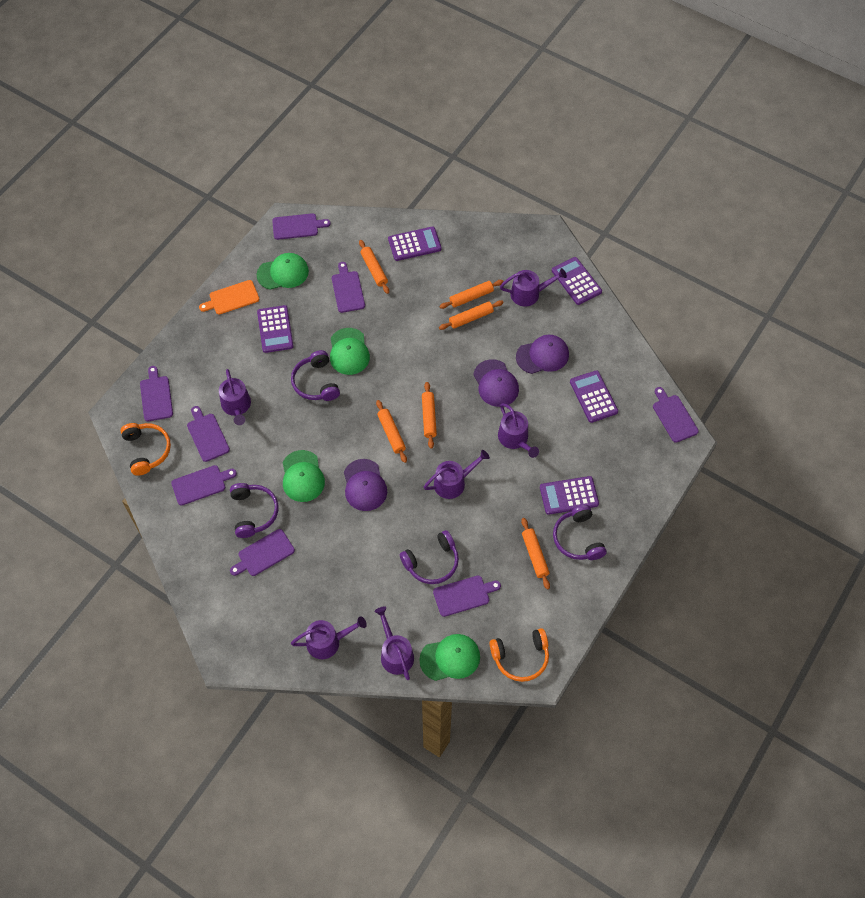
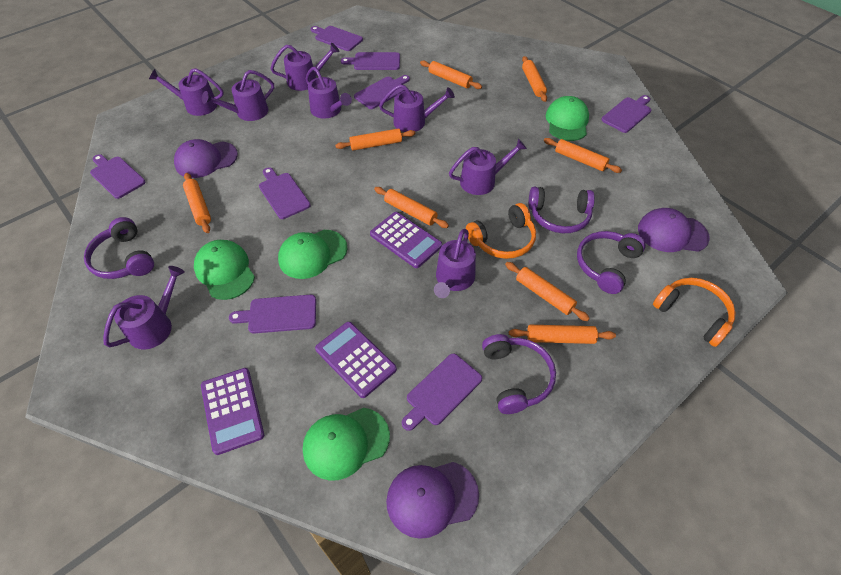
orange cutting board: 1 -> 0
orange rolling pin: 6 -> 8
purple calculator: 5 -> 3
purple watering can: 6 -> 8

